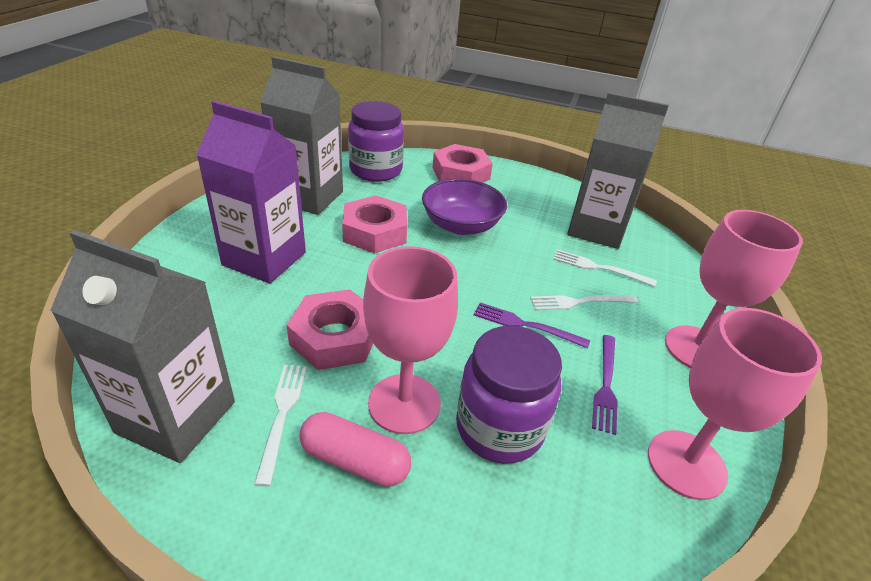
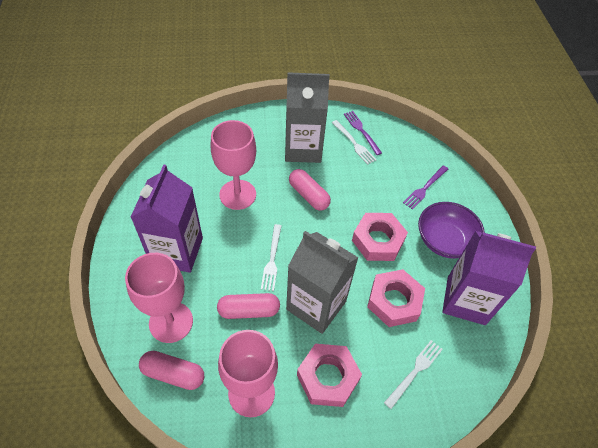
grey carton: 3 -> 2
pink capsule: 1 -> 3
purple carton: 1 -> 2
purple jar: 2 -> 0

